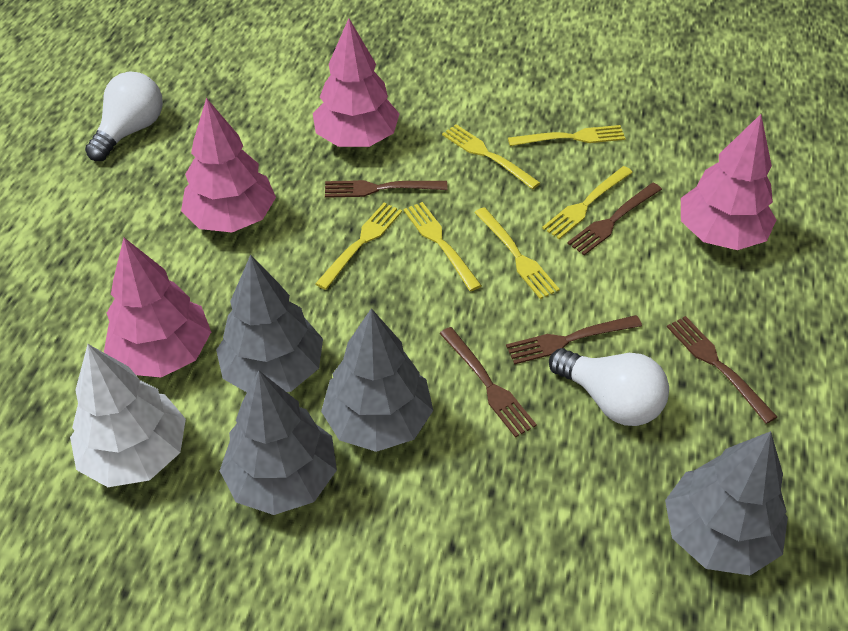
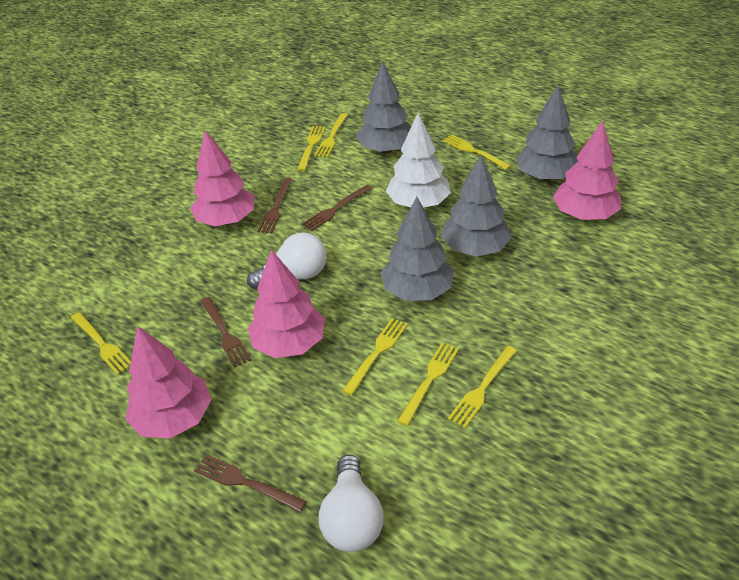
brown fork: 5 -> 4
yellow fork: 6 -> 7

